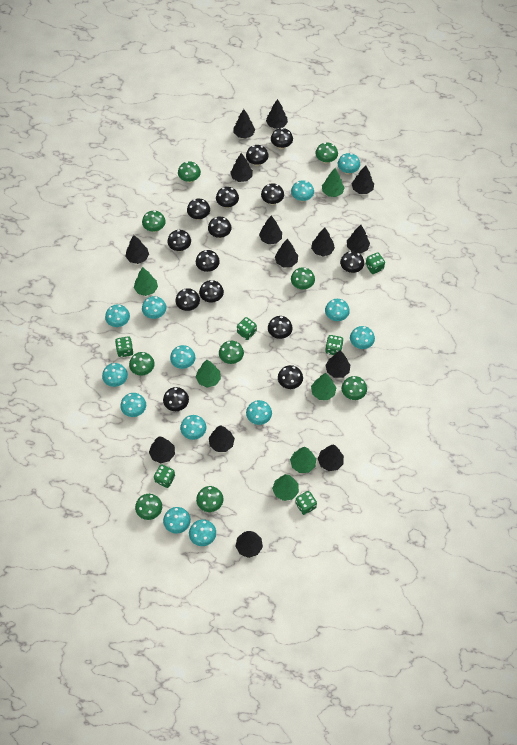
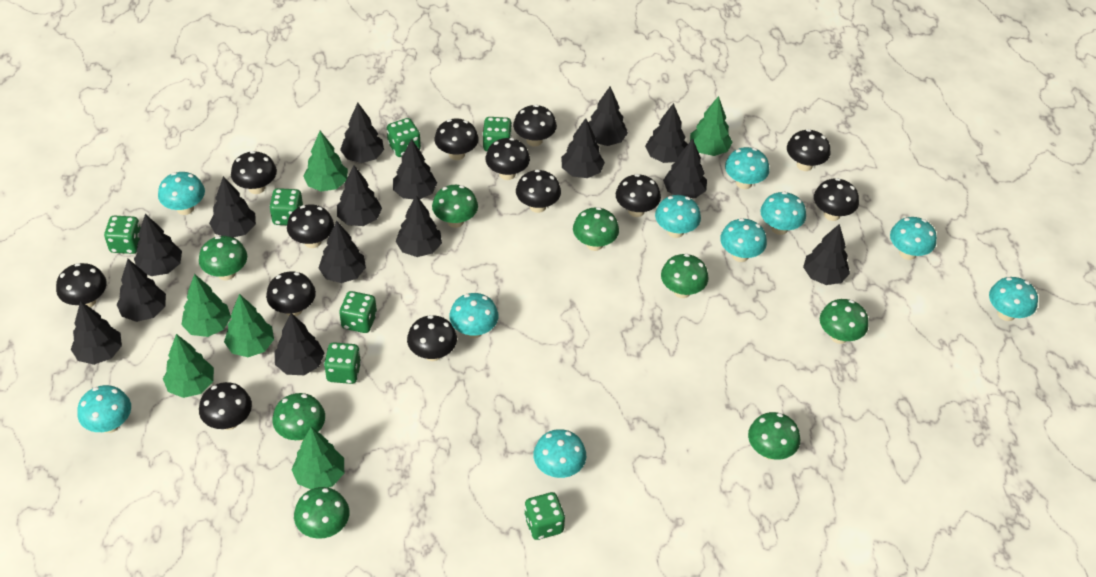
black mushroom: 14 -> 13
black tree: 14 -> 15
green dice: 6 -> 7
green mushroom: 9 -> 8
turquoise mushroom: 13 -> 10

